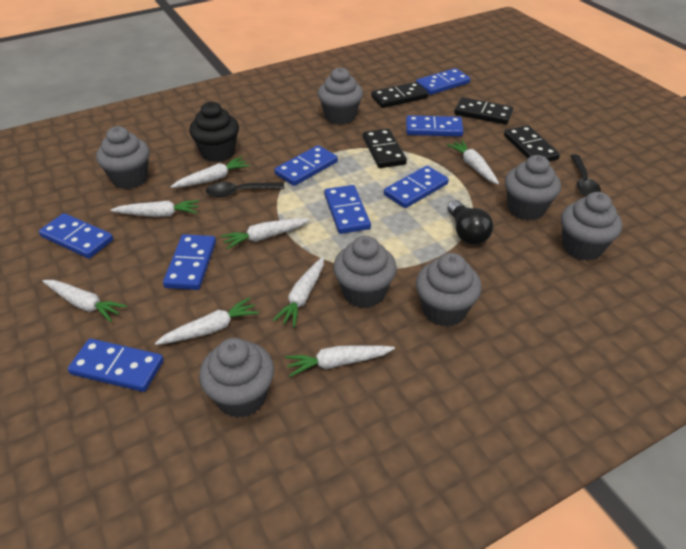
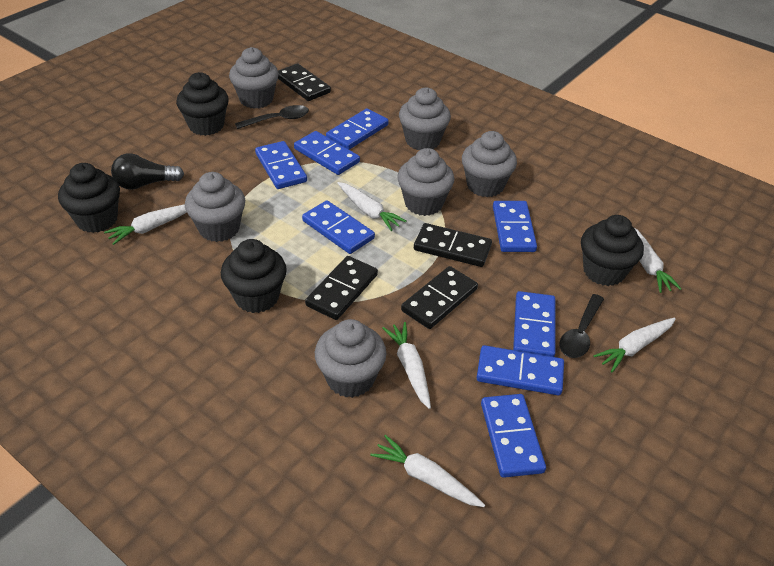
black cupcake: 1 -> 4
grey cupcake: 7 -> 6
white carrot: 8 -> 6

